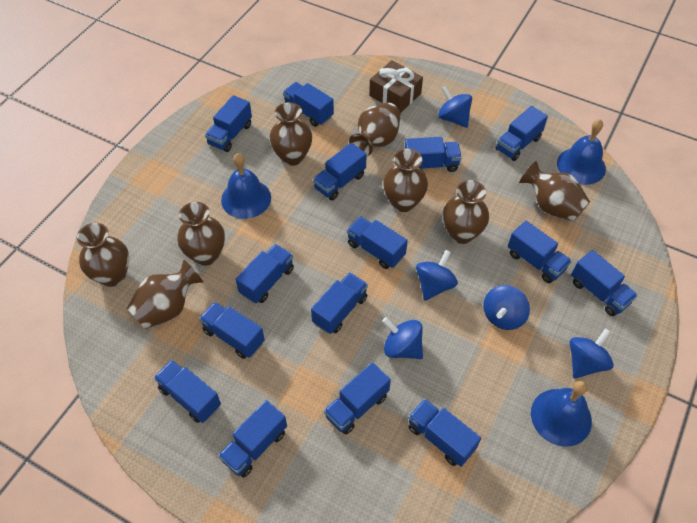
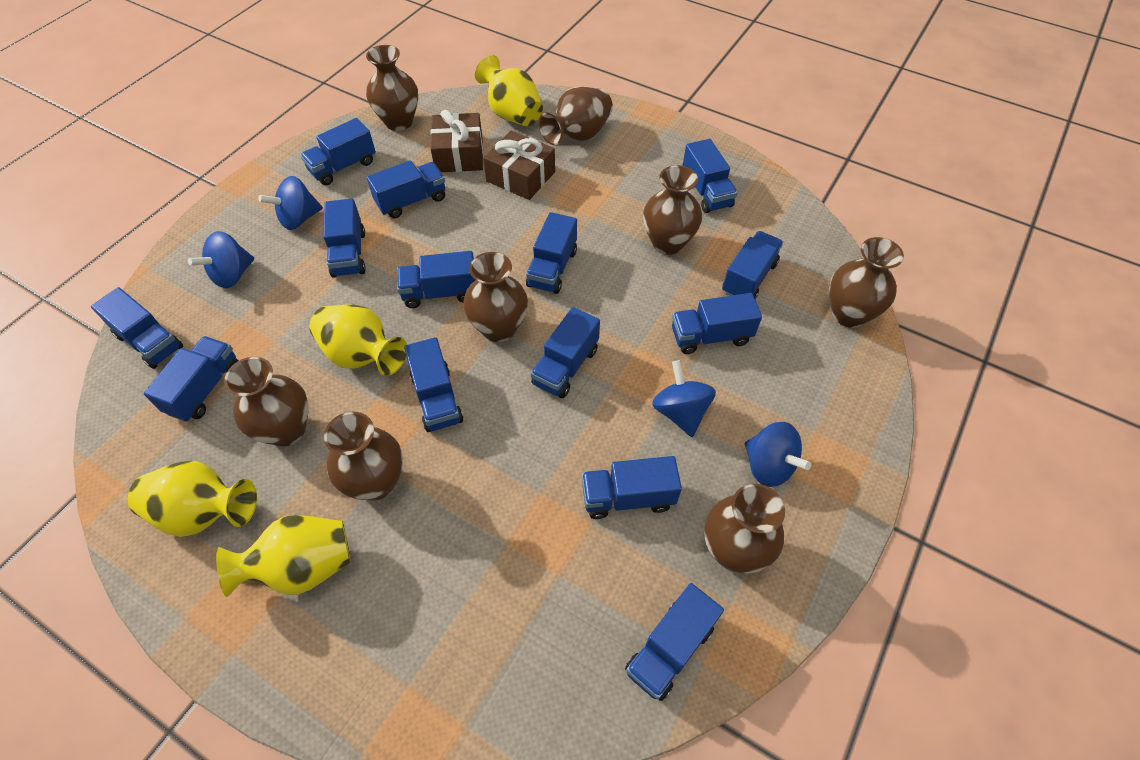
blue bell: 3 -> 0
blue spinning top: 5 -> 4
blue truck: 15 -> 14
brown gift: 1 -> 2
yellow vase: 0 -> 4

